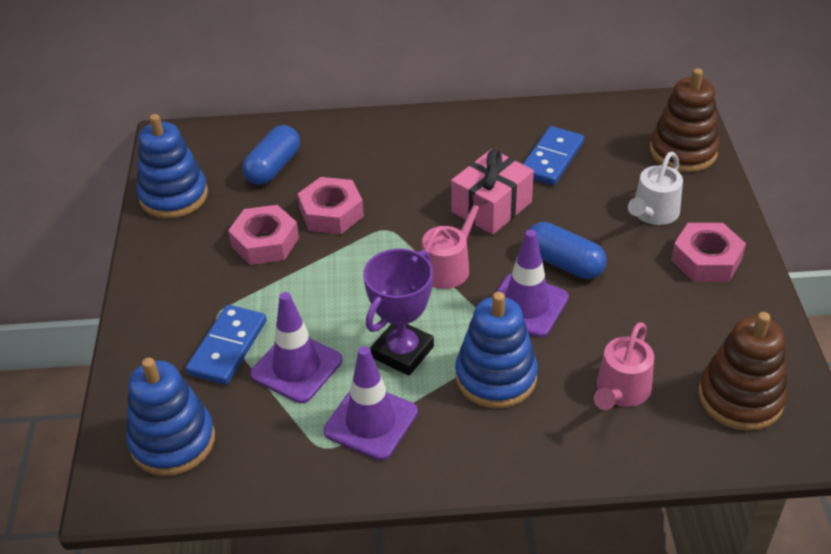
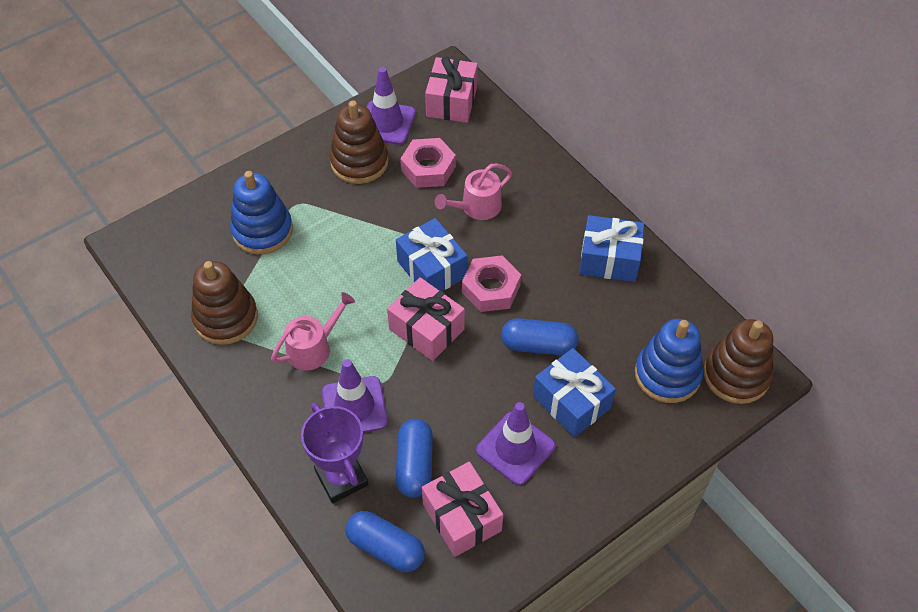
blue capsule: 2 -> 3
blue domino: 2 -> 0
blue gift: 0 -> 3
blue stacking toy: 3 -> 2
brown stacking toy: 2 -> 3
pink gift: 1 -> 3
pink nut: 3 -> 2
white watering can: 1 -> 0

